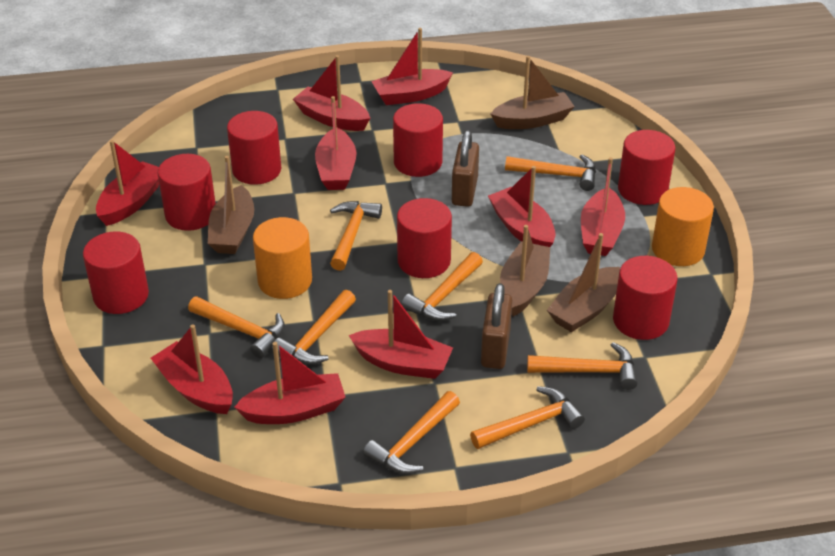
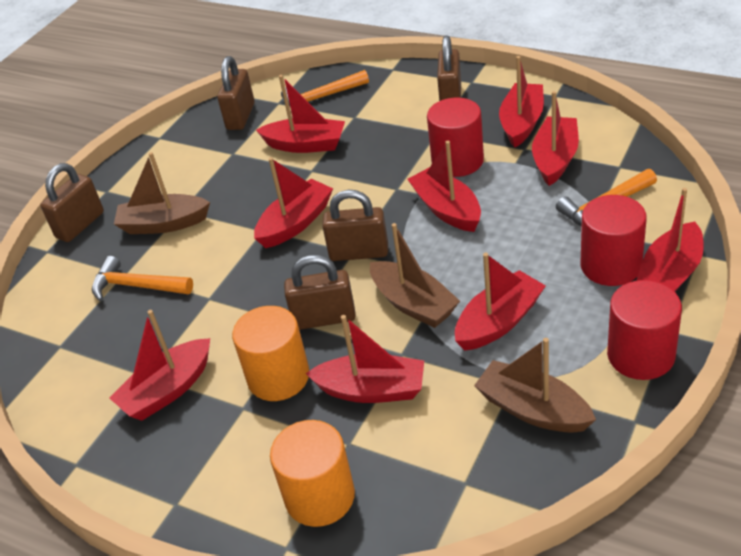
brown boat: 4 -> 3
brown padlock: 2 -> 5
orange hammer: 8 -> 3
red cylinder: 7 -> 3

